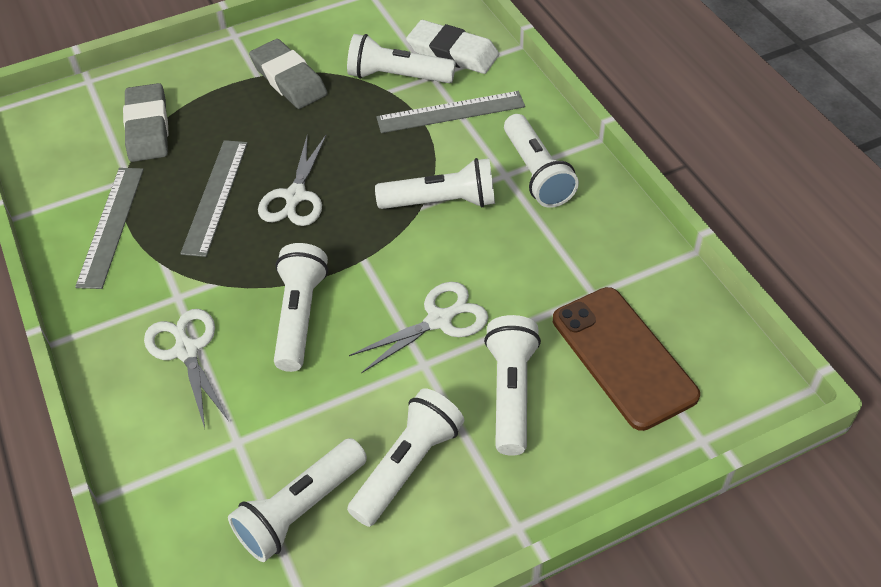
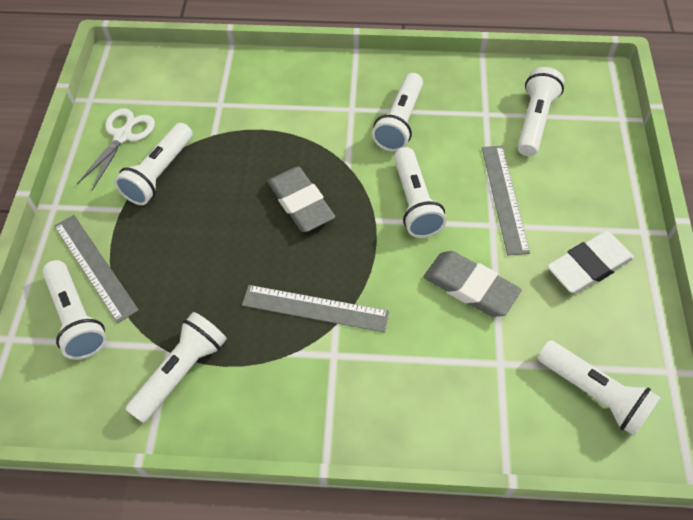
brown phone: 1 -> 0
white scissors: 3 -> 1

